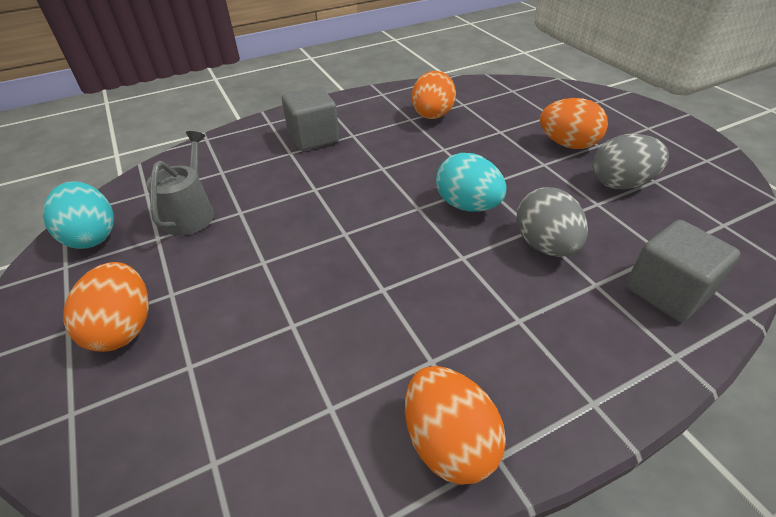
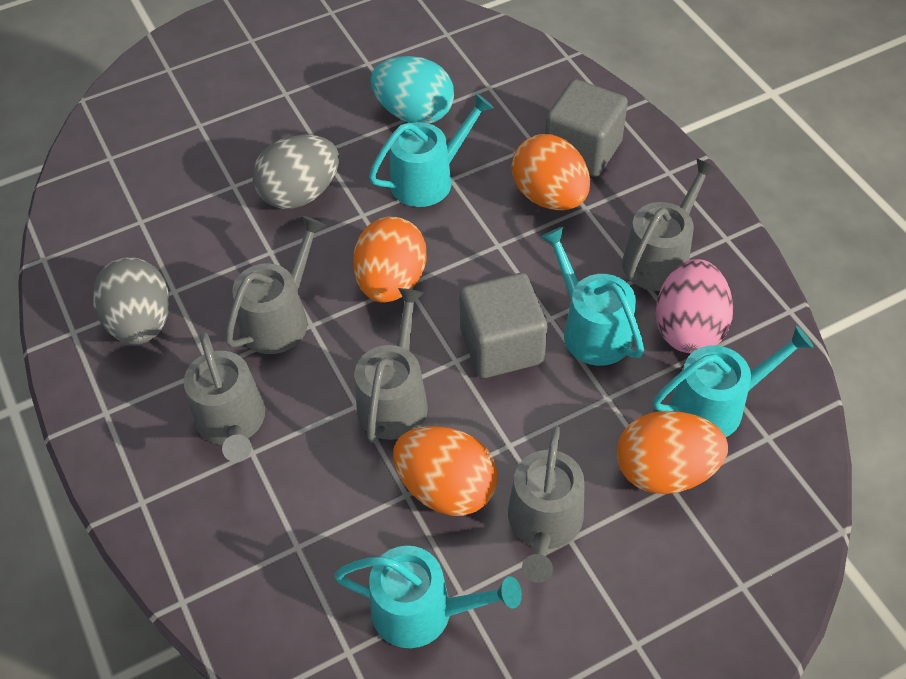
grey watering can: 1 -> 5
pink egg: 0 -> 1
turquoise egg: 2 -> 1
turquoise watering can: 0 -> 4

